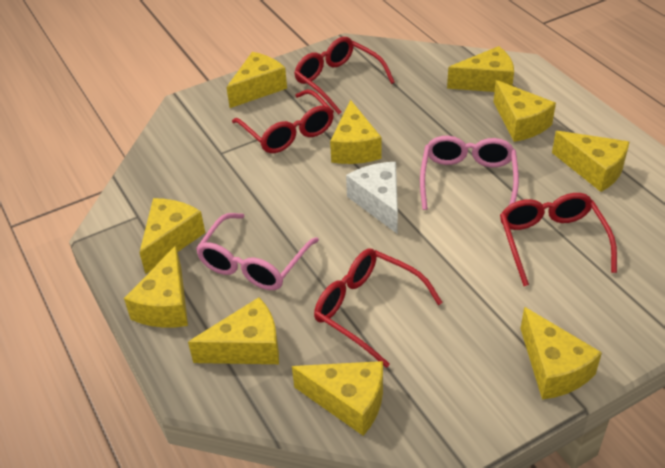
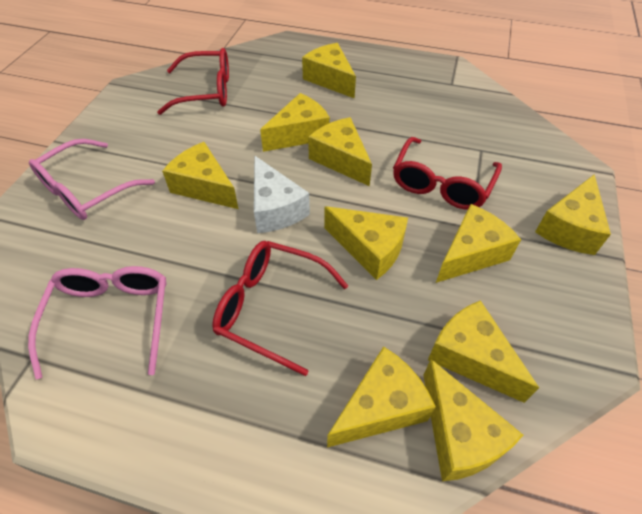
red glasses: 4 -> 3

